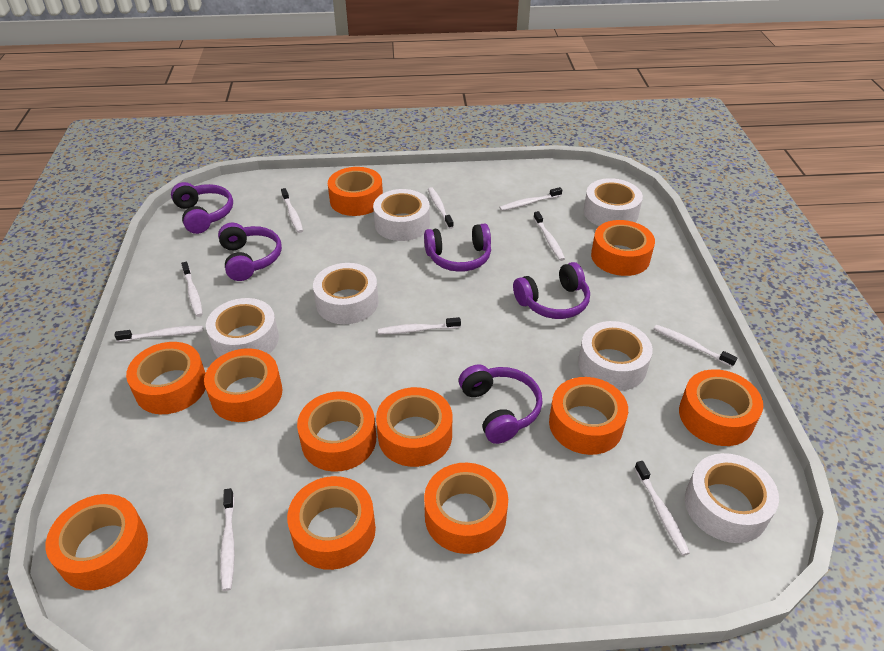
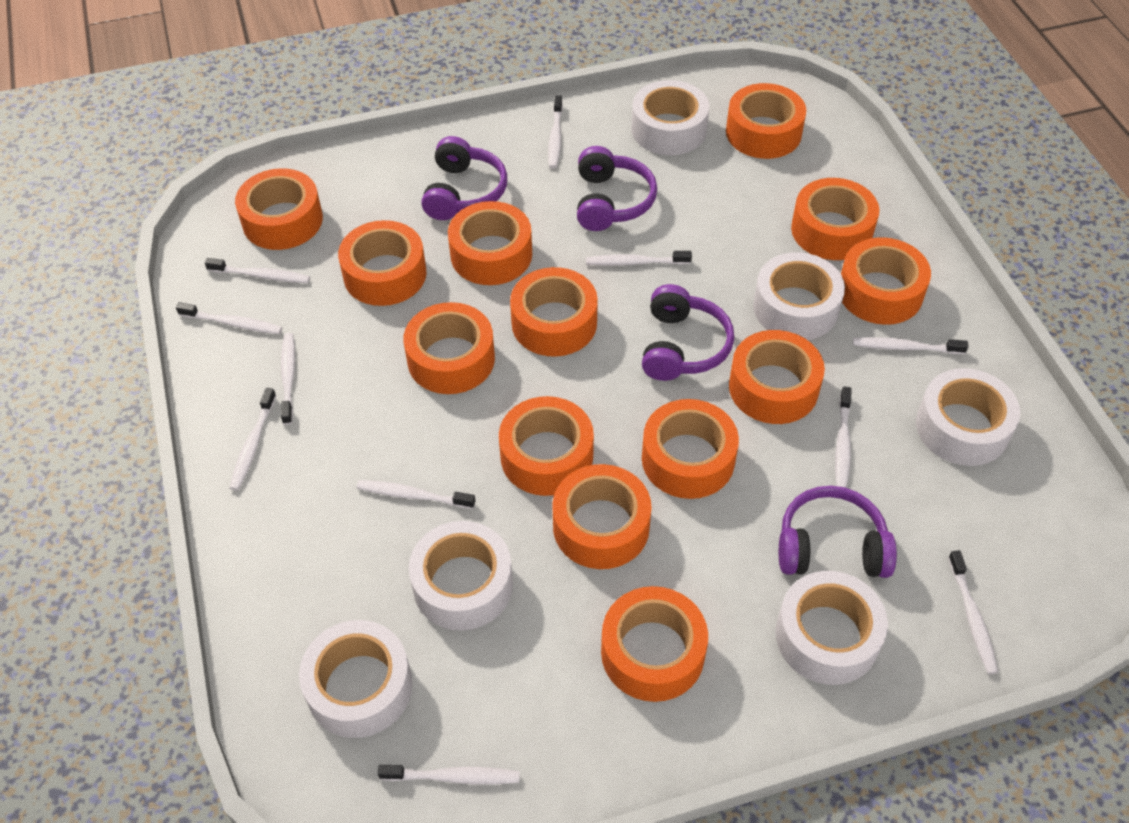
orange tape: 11 -> 13
purple headphones: 5 -> 4
white toothbrush: 10 -> 11

